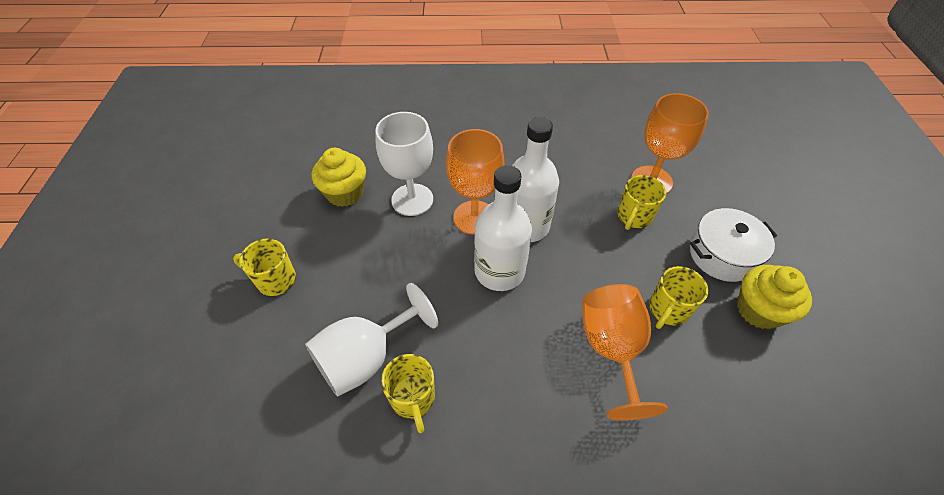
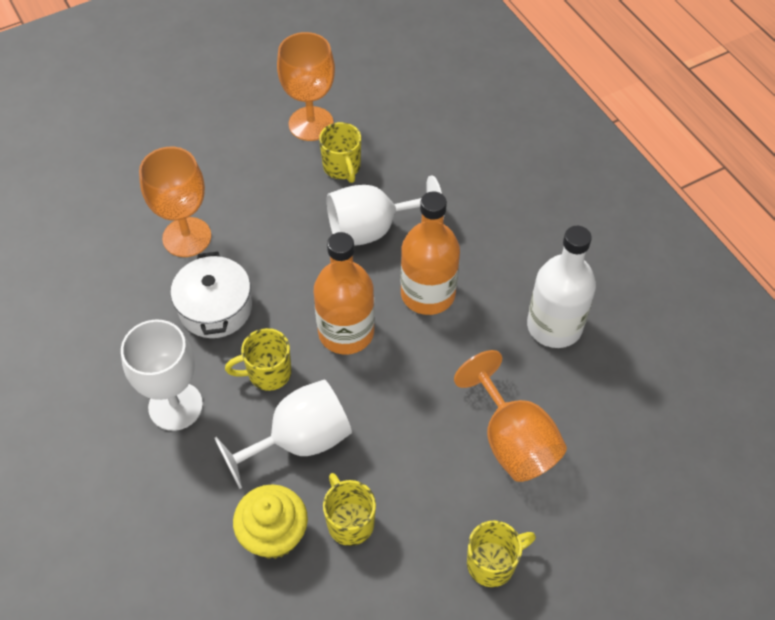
orange bottle: 0 -> 2
white bottle: 2 -> 1
white goblet: 2 -> 3
yellow cupcake: 2 -> 1

